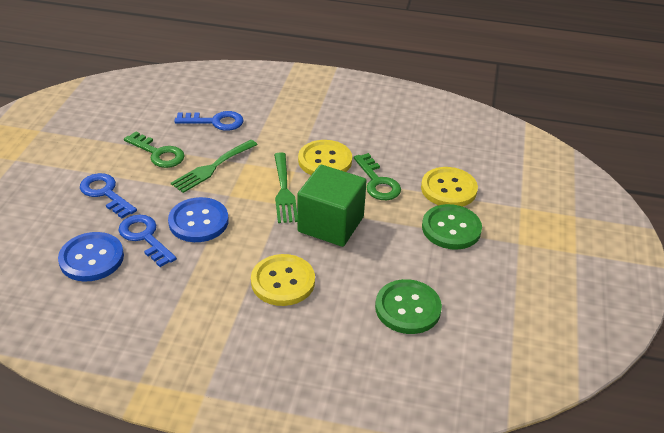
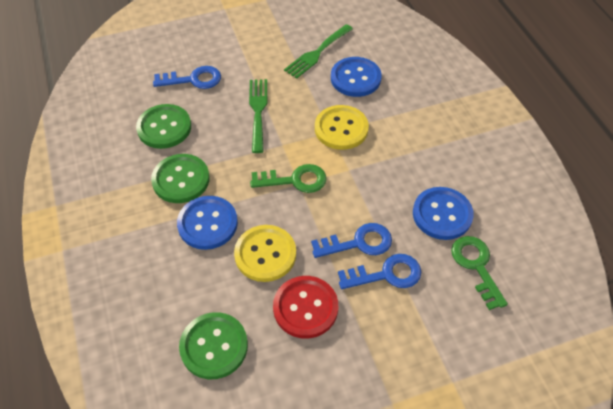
blue button: 2 -> 3
green button: 2 -> 3
green cube: 1 -> 0
red button: 0 -> 1
yellow button: 3 -> 2

